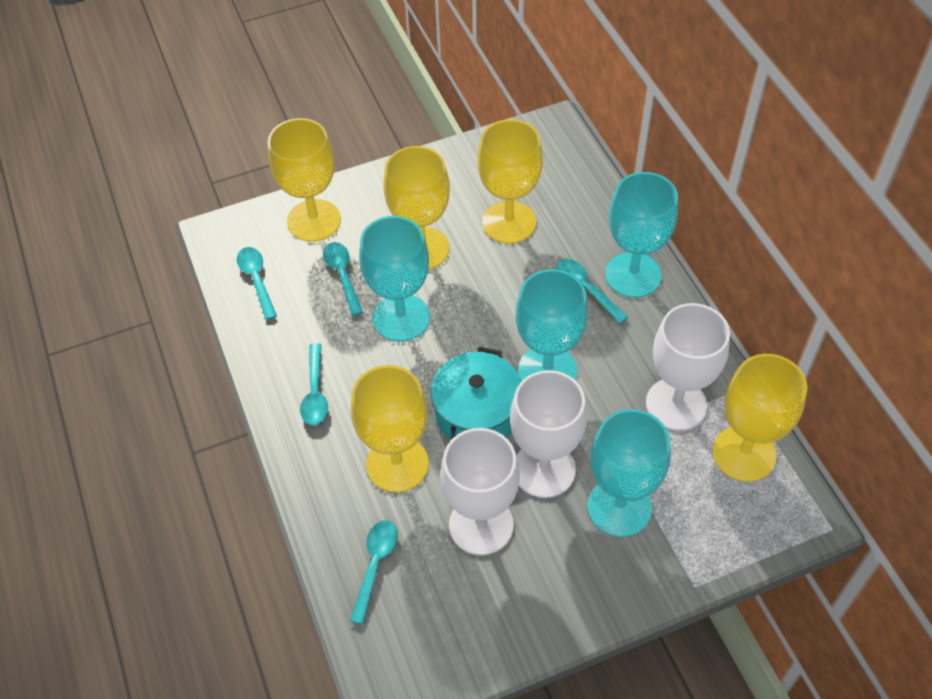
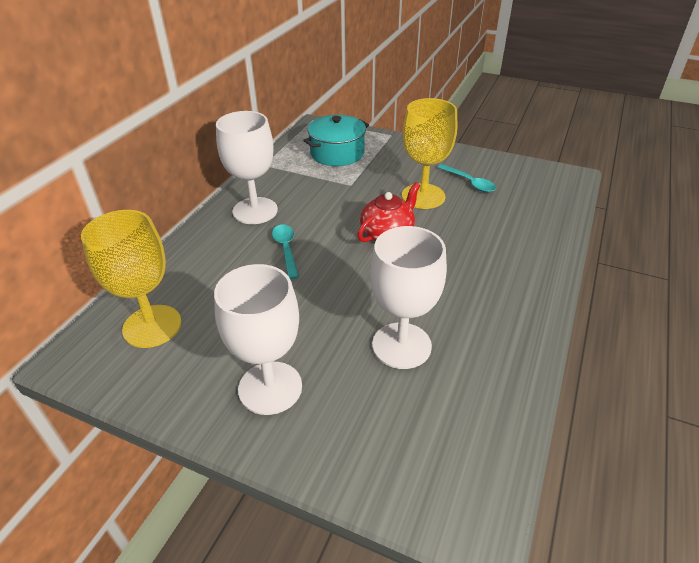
red teapot: 0 -> 1
turquoise goblet: 4 -> 0
turquoise spoon: 5 -> 2
yellow goblet: 5 -> 2

